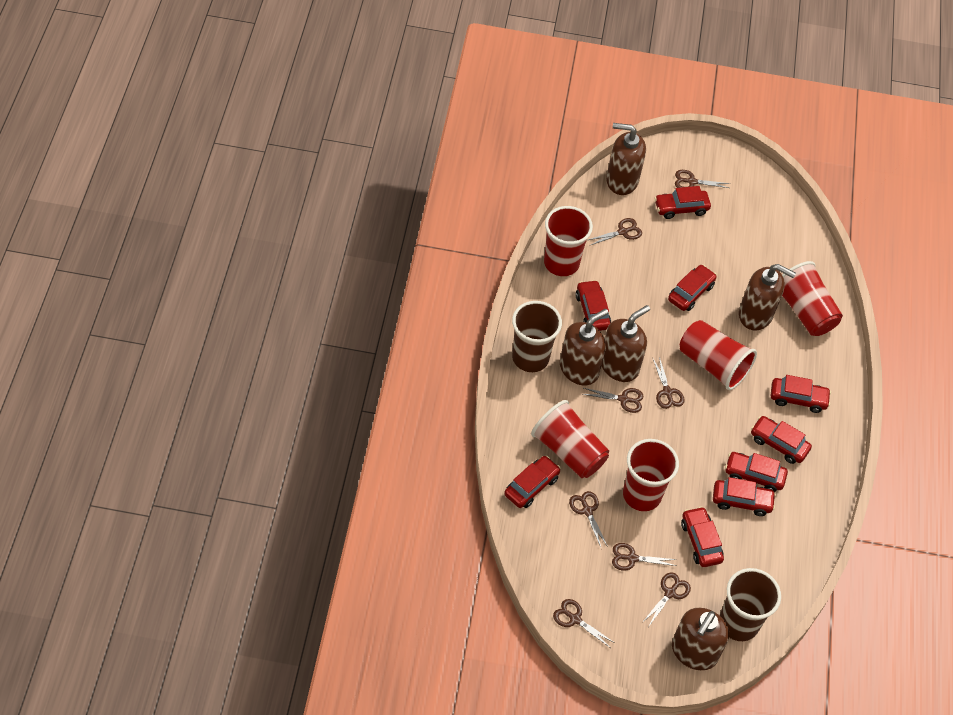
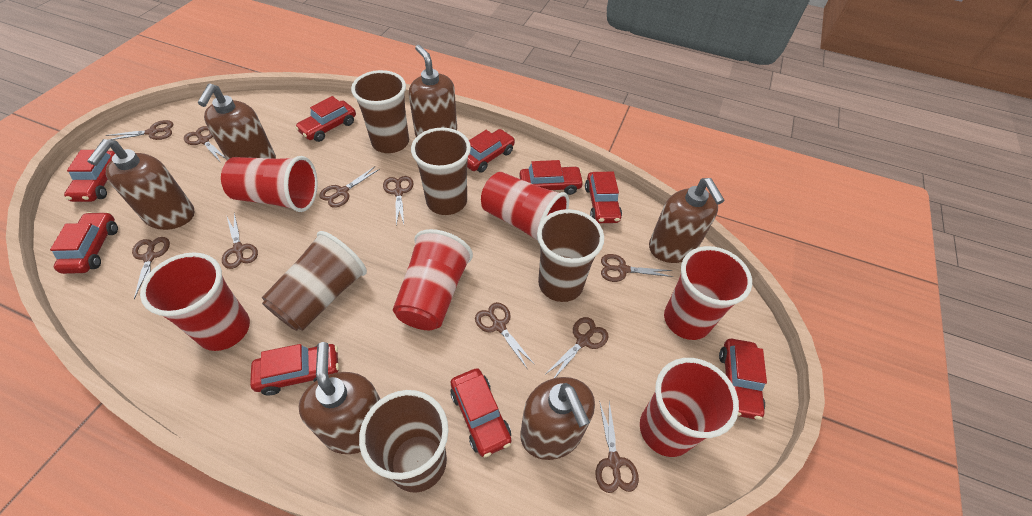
brown cup: 2 -> 5
brown scissors: 8 -> 10
brown soap dispenser: 5 -> 6
red cup: 5 -> 6

